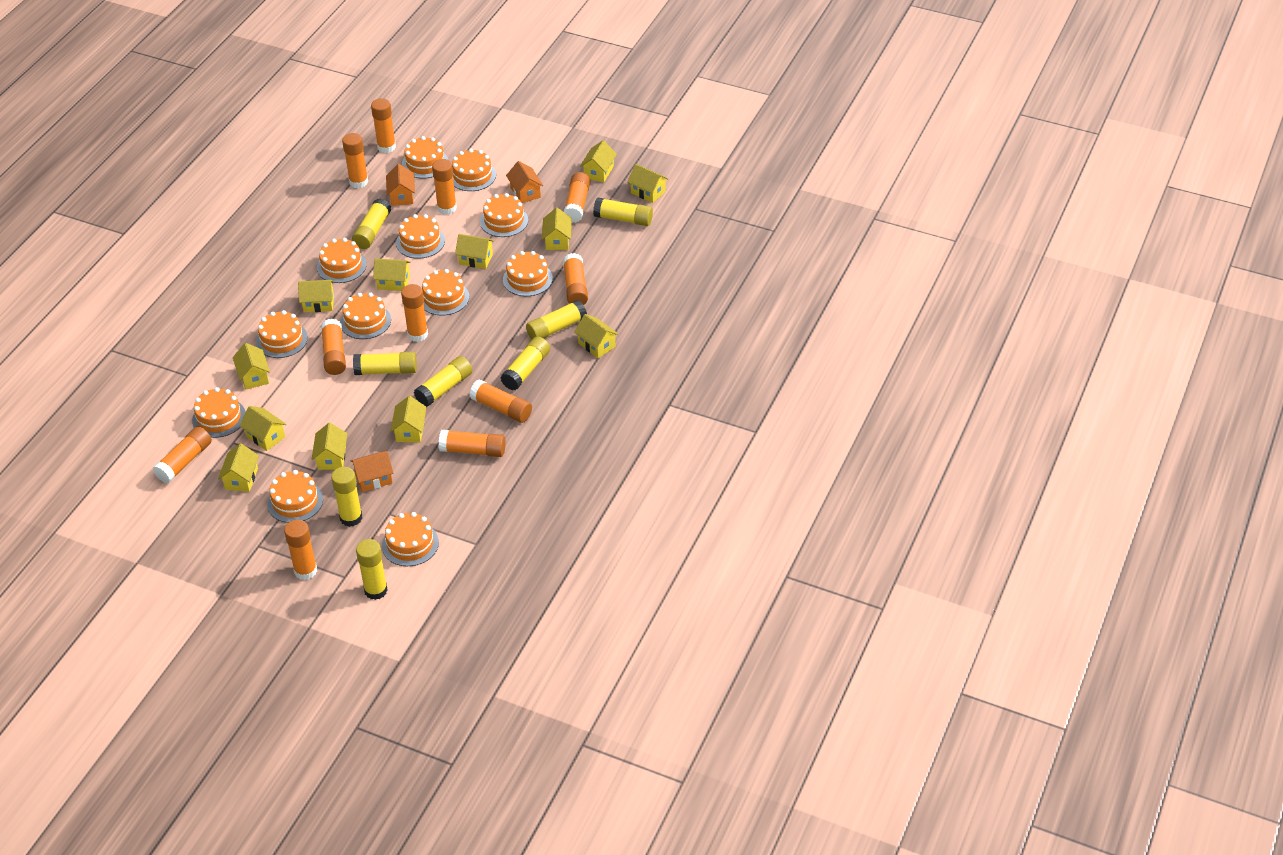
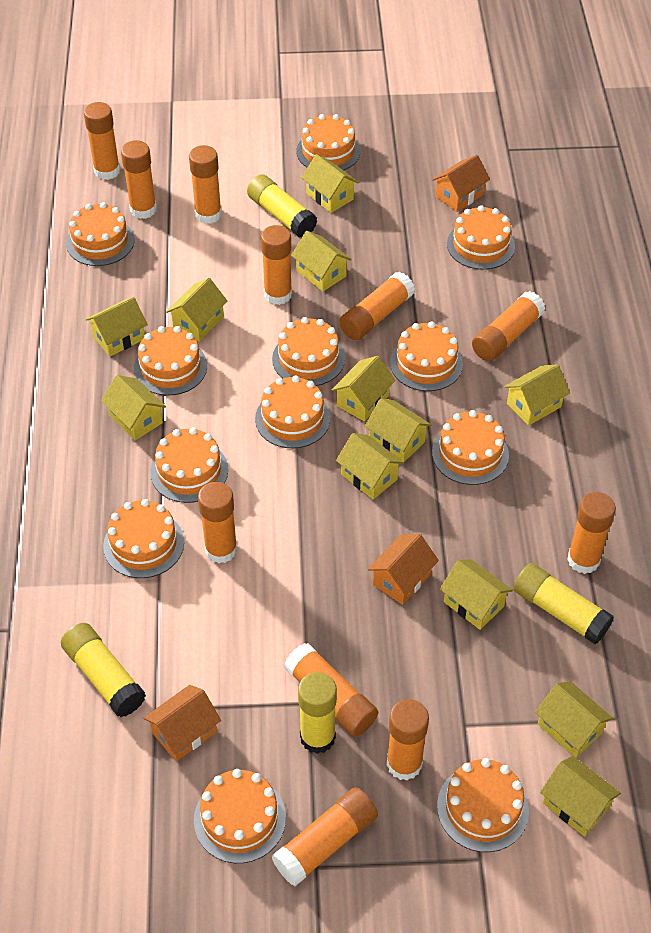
yellow glue stick: 8 -> 4

